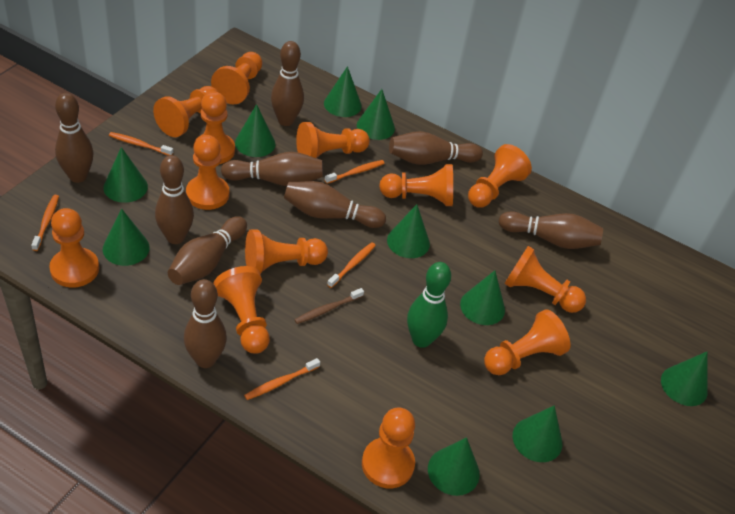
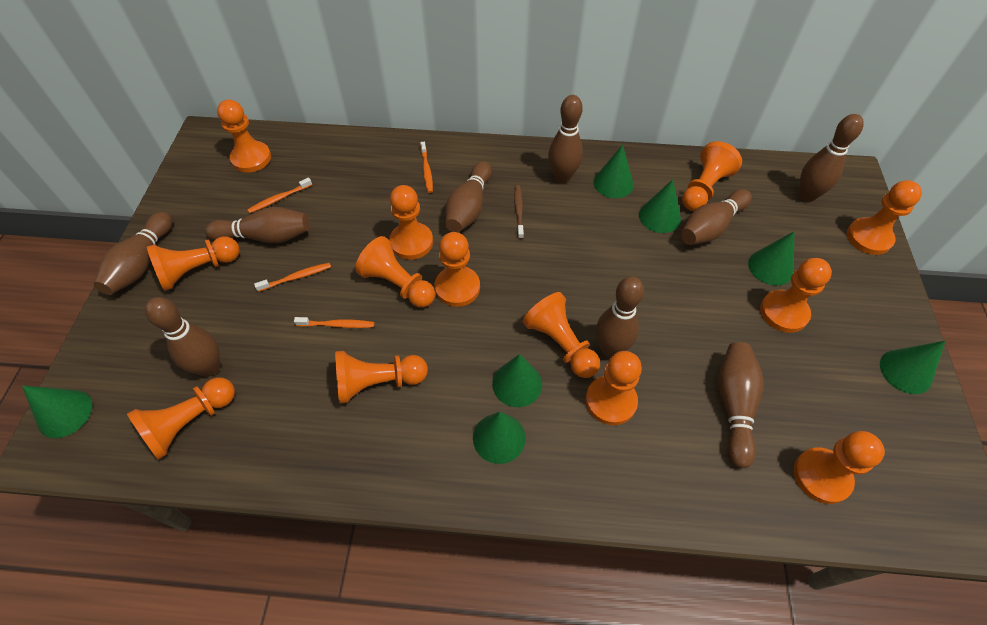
green bowling pin: 1 -> 0
green cone: 10 -> 7
orange toothbrush: 5 -> 4

